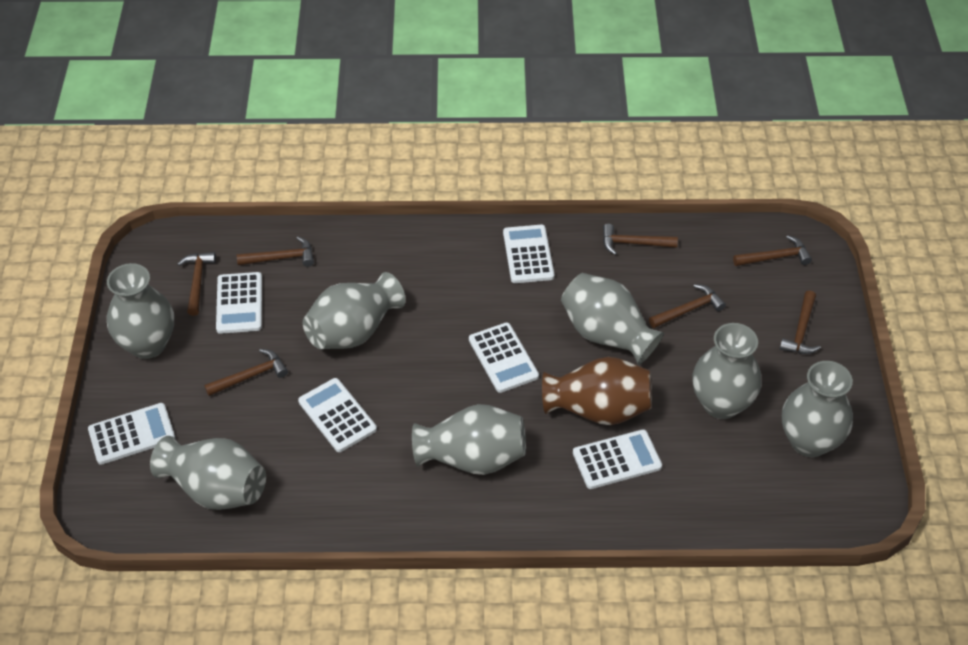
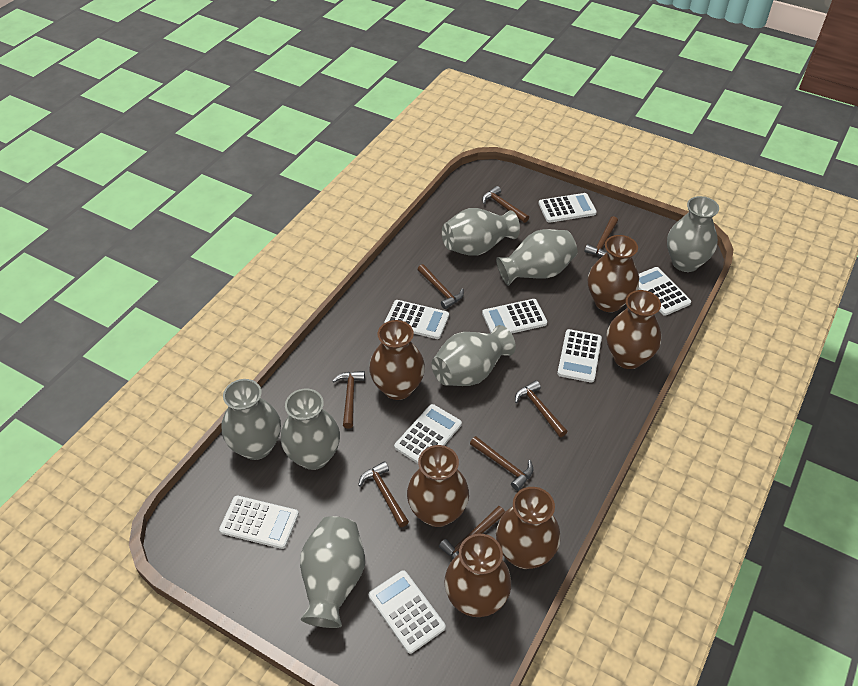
brown hammer: 7 -> 8
brown vase: 1 -> 6
white calculator: 6 -> 8

